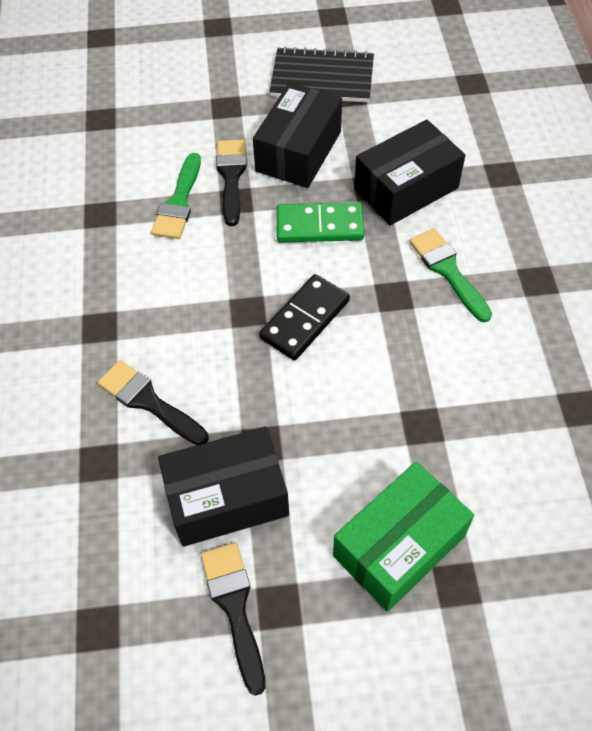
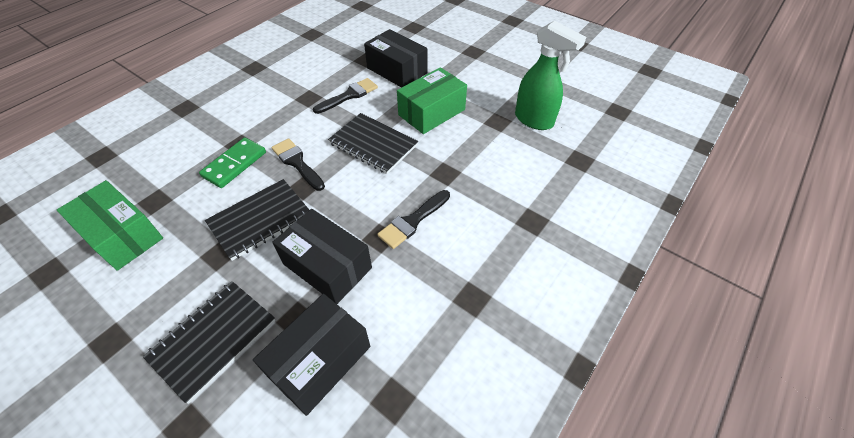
black domino: 1 -> 0
black notebook: 1 -> 3
green box: 1 -> 2
green brush: 2 -> 0
green spray bottle: 0 -> 1

